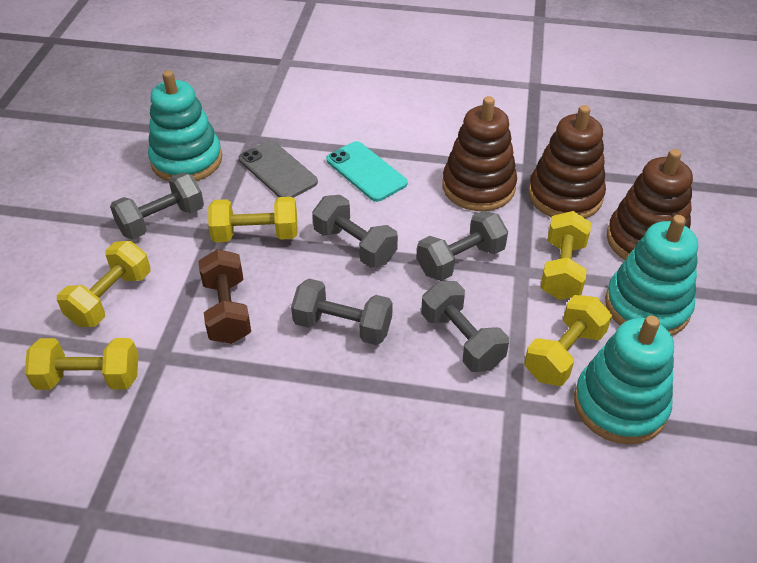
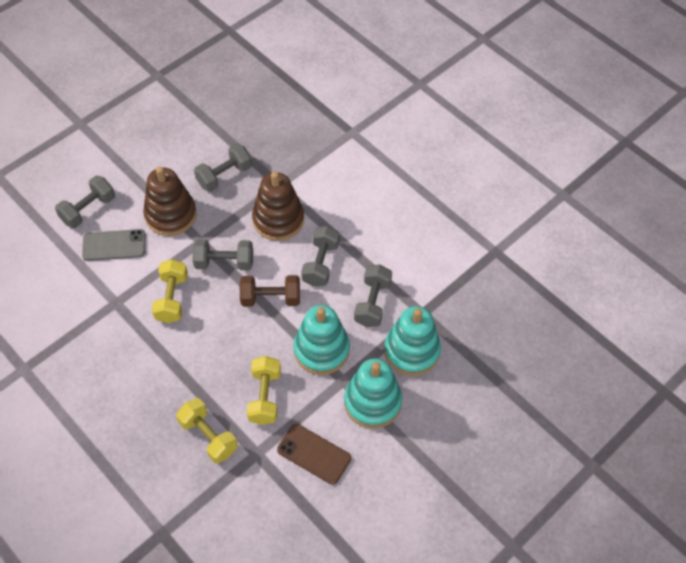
brown phone: 0 -> 1
brown stacking toy: 3 -> 2
turquoise phone: 1 -> 0
yellow dumbbell: 5 -> 3

